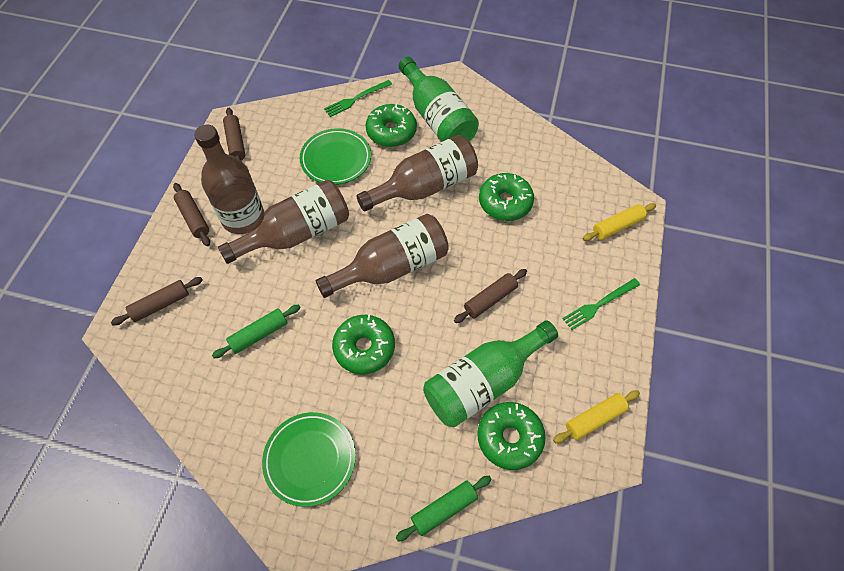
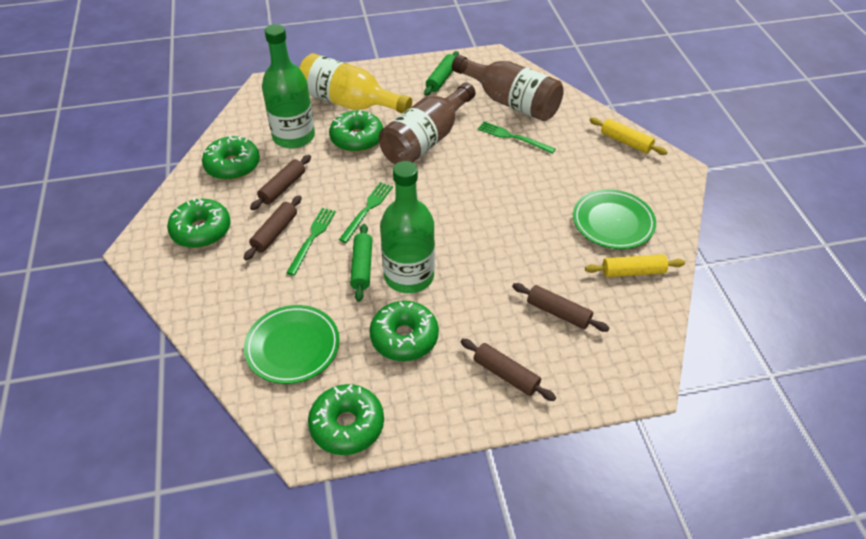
brown bottle: 4 -> 2
green donut: 4 -> 5
green fork: 2 -> 3
yellow bottle: 0 -> 1

